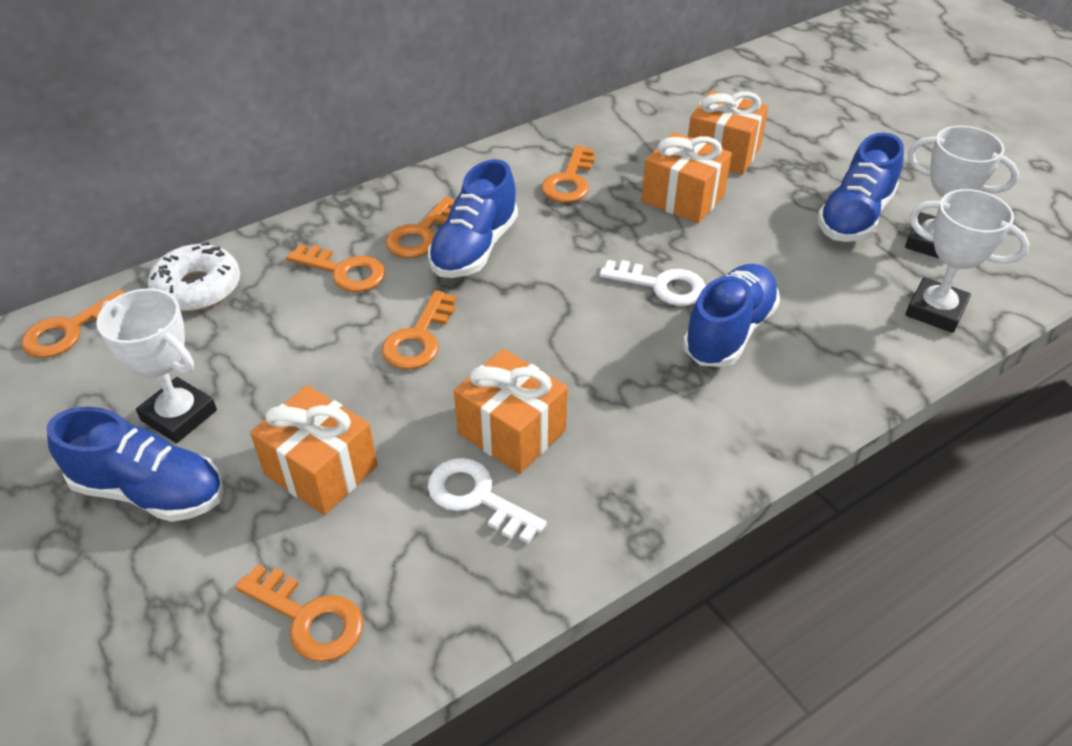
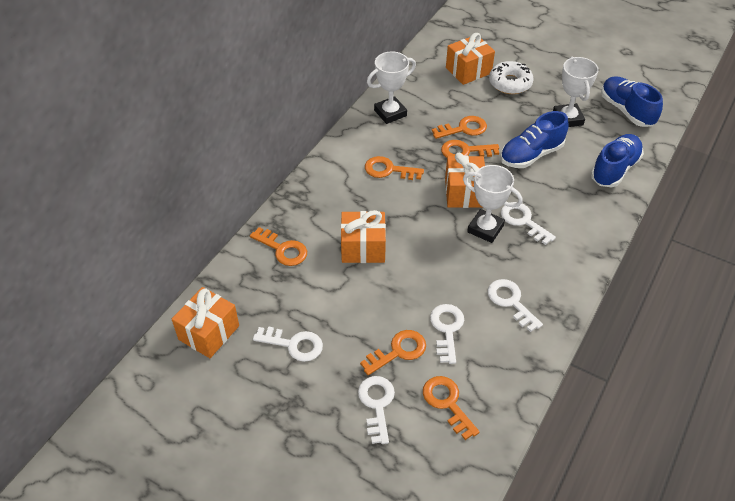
blue shoe: 4 -> 3
white key: 2 -> 5

